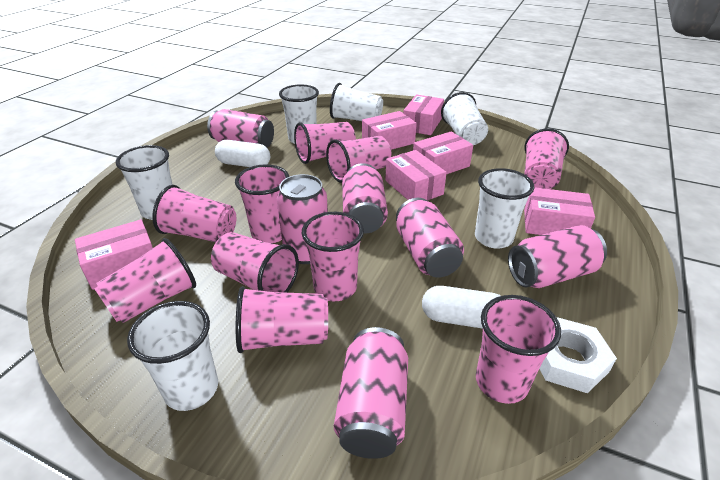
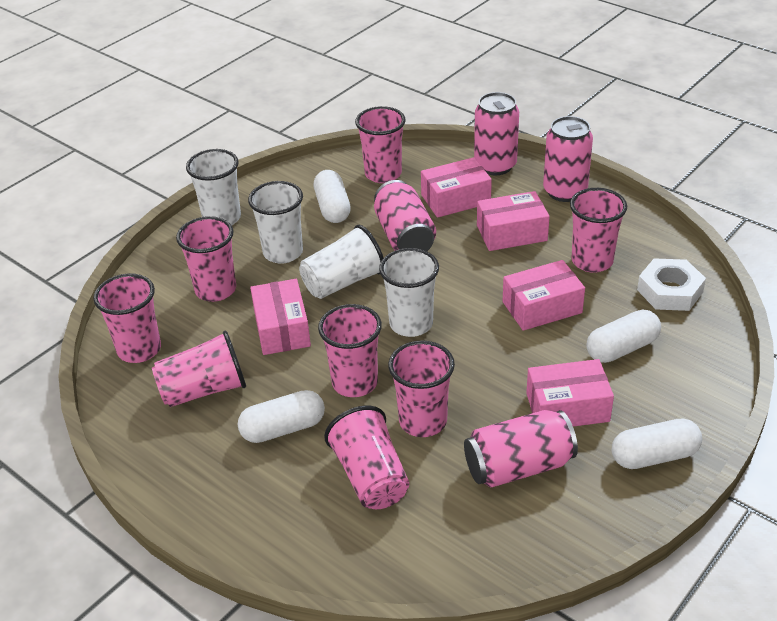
pink box: 6 -> 5
pink can: 6 -> 4
pink cup: 10 -> 8
white capsule: 2 -> 4
white cup: 6 -> 4

